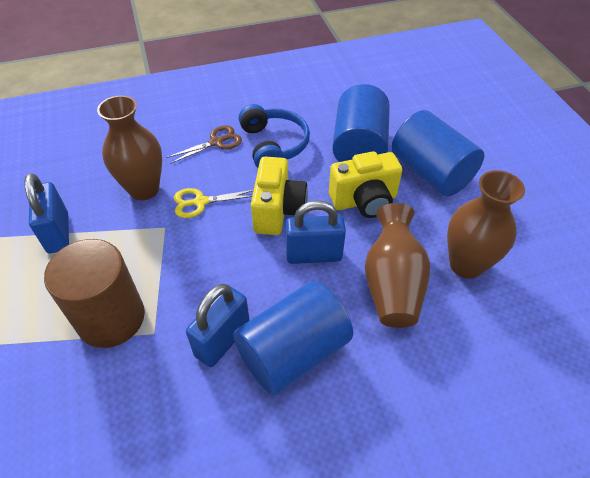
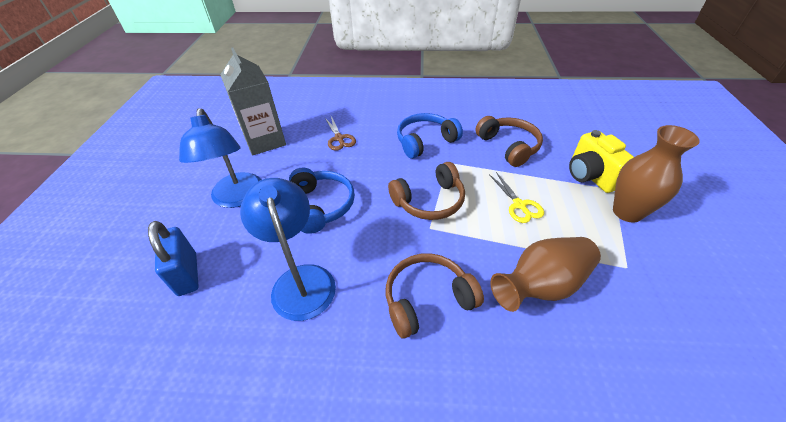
blue cylinder: 3 -> 0
blue headphones: 1 -> 2
blue lamp: 0 -> 2
blue padlock: 3 -> 1
brown cylinder: 1 -> 0
brown headphones: 0 -> 3
brown vase: 3 -> 2
grey carton: 0 -> 1
yellow camera: 2 -> 1

